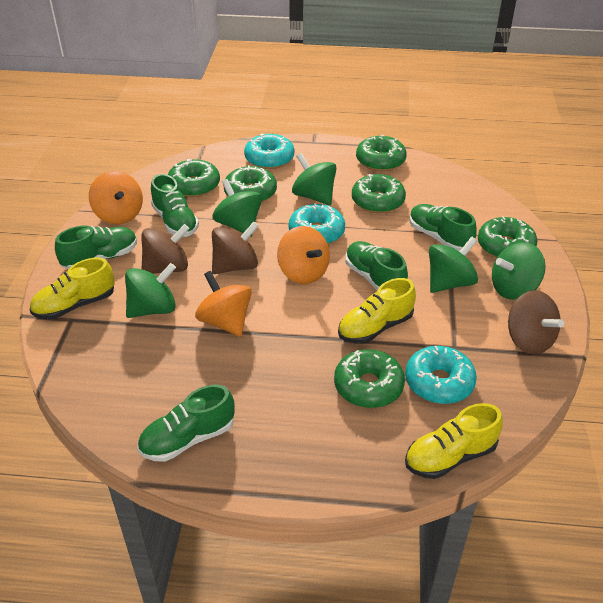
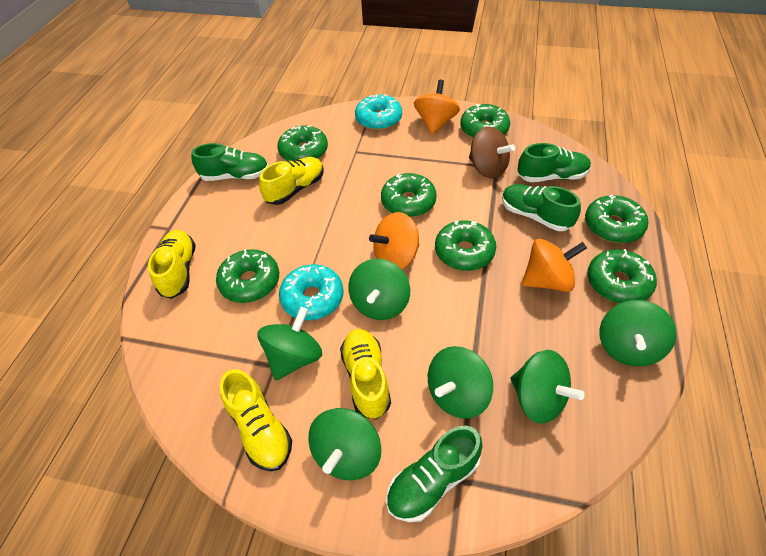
brown spinning top: 3 -> 1
green donut: 6 -> 7
green shoe: 5 -> 4
green spinning top: 5 -> 6
turquoise donut: 3 -> 2
yellow shoe: 3 -> 4

